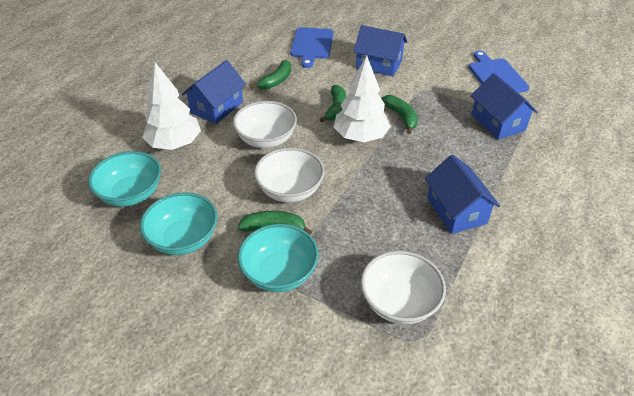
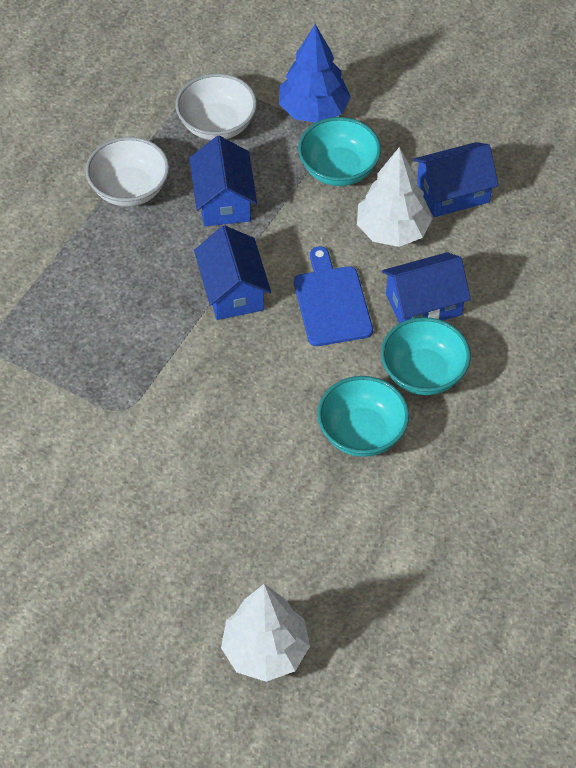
blue cutting board: 2 -> 1
blue tree: 0 -> 1
green banana: 4 -> 0
white bowl: 3 -> 2

